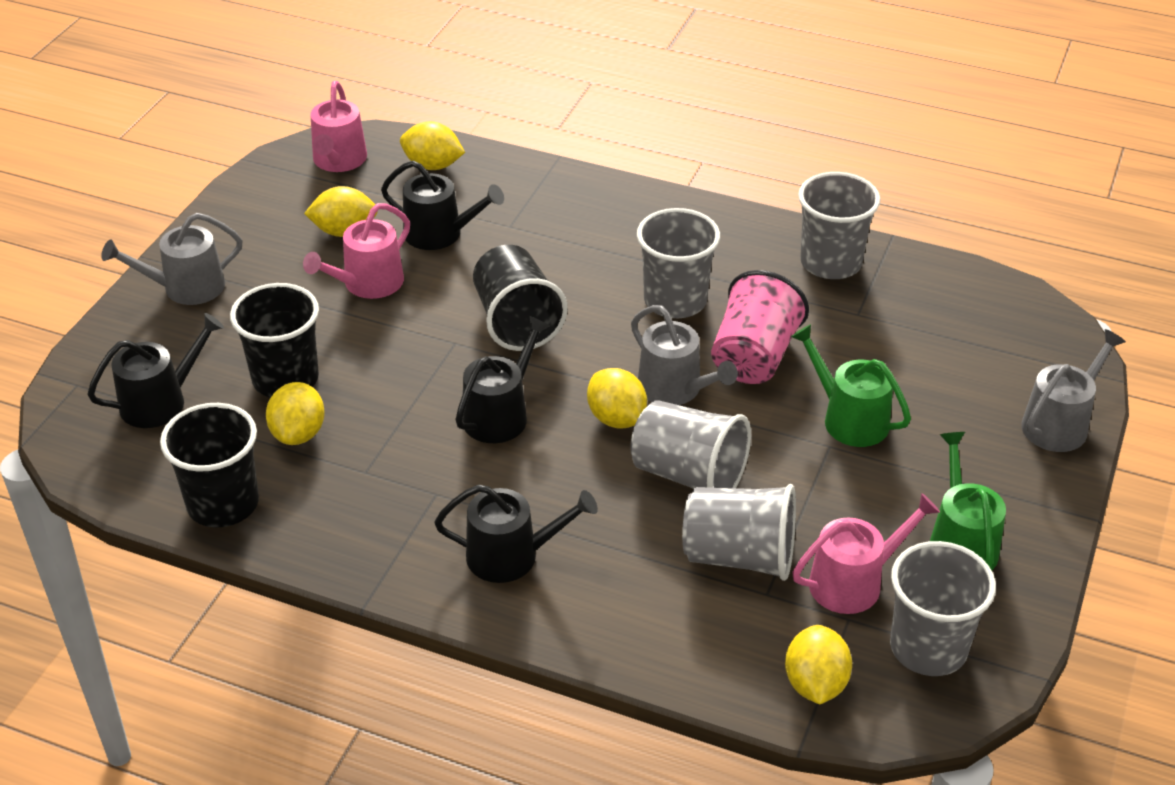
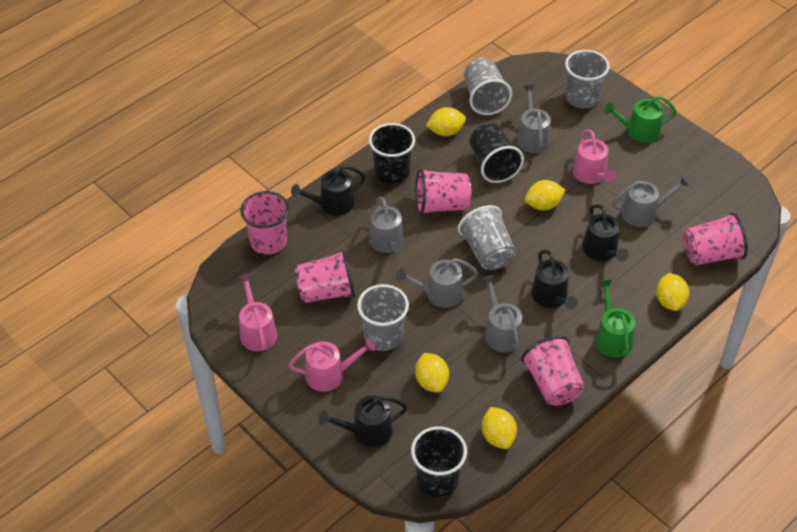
grey cup: 5 -> 4
grey watering can: 3 -> 5
pink cup: 1 -> 5

